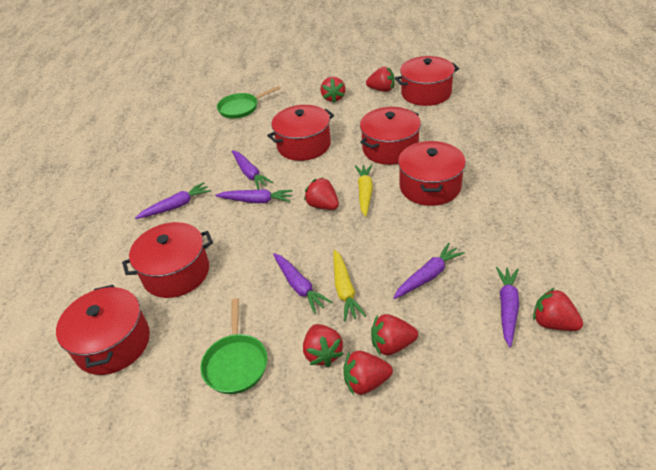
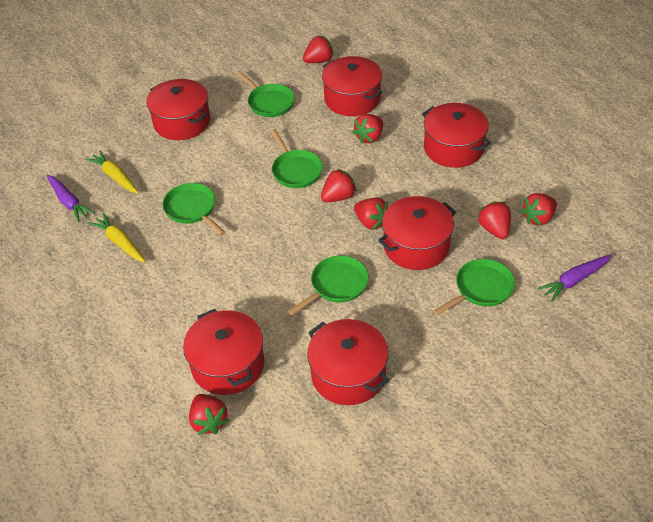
green pan: 2 -> 5
purple carrot: 6 -> 2

